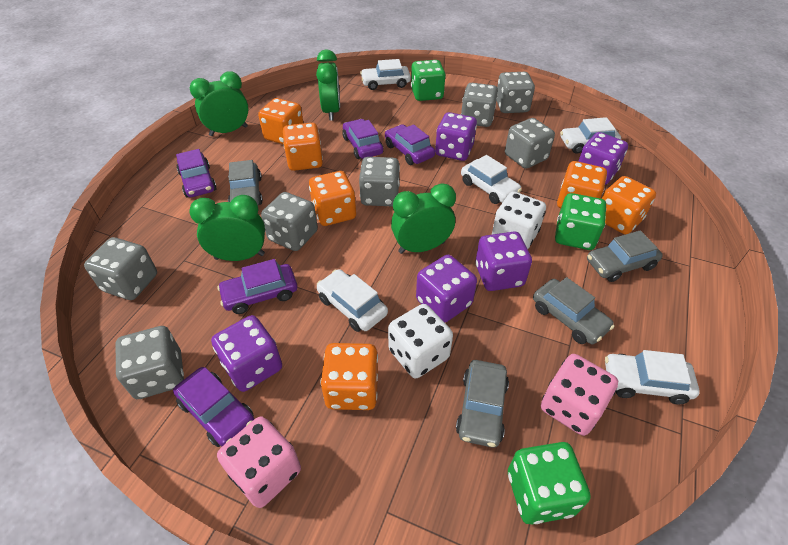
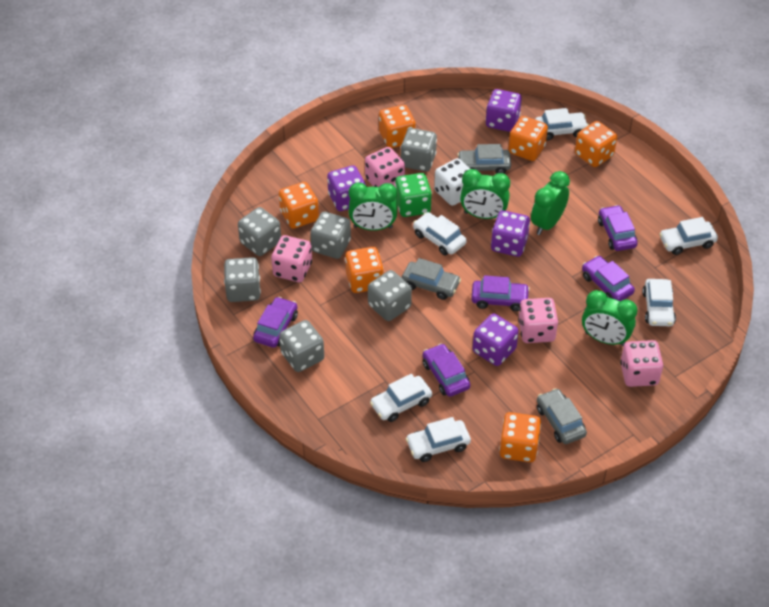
green dice: 3 -> 1
grey car: 4 -> 3
grey dice: 7 -> 6
pink dice: 2 -> 4
purple dice: 5 -> 4
white car: 5 -> 6
white dice: 2 -> 1

